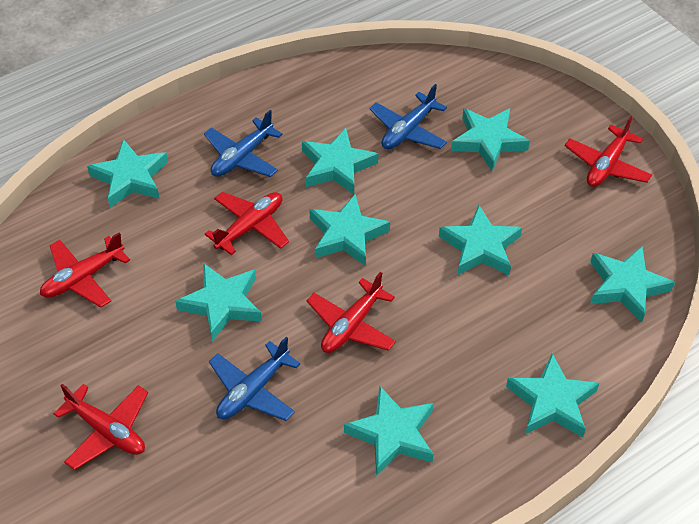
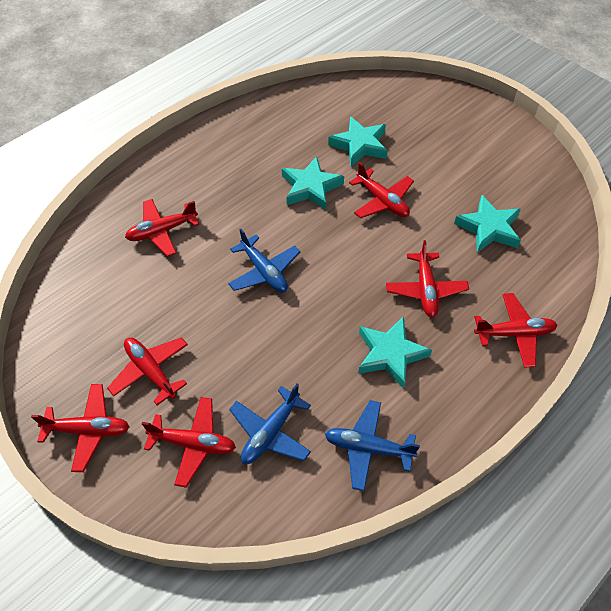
red plane: 5 -> 7
turquoise star: 9 -> 4

